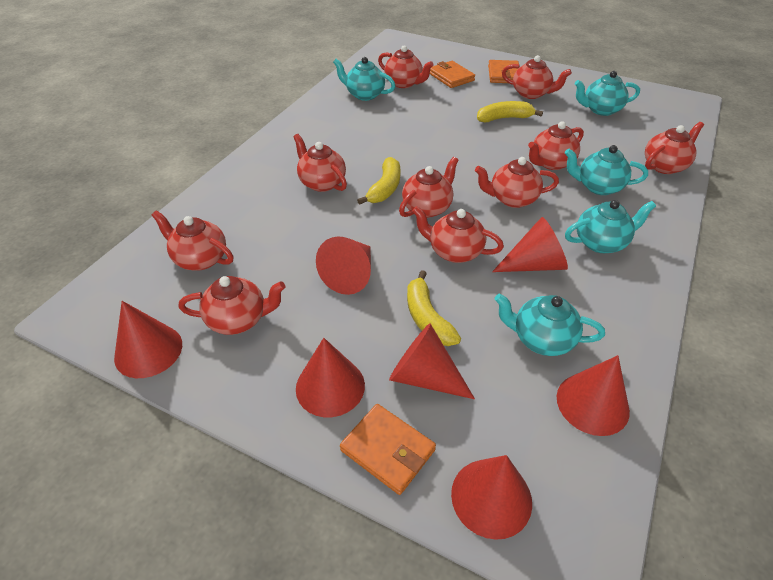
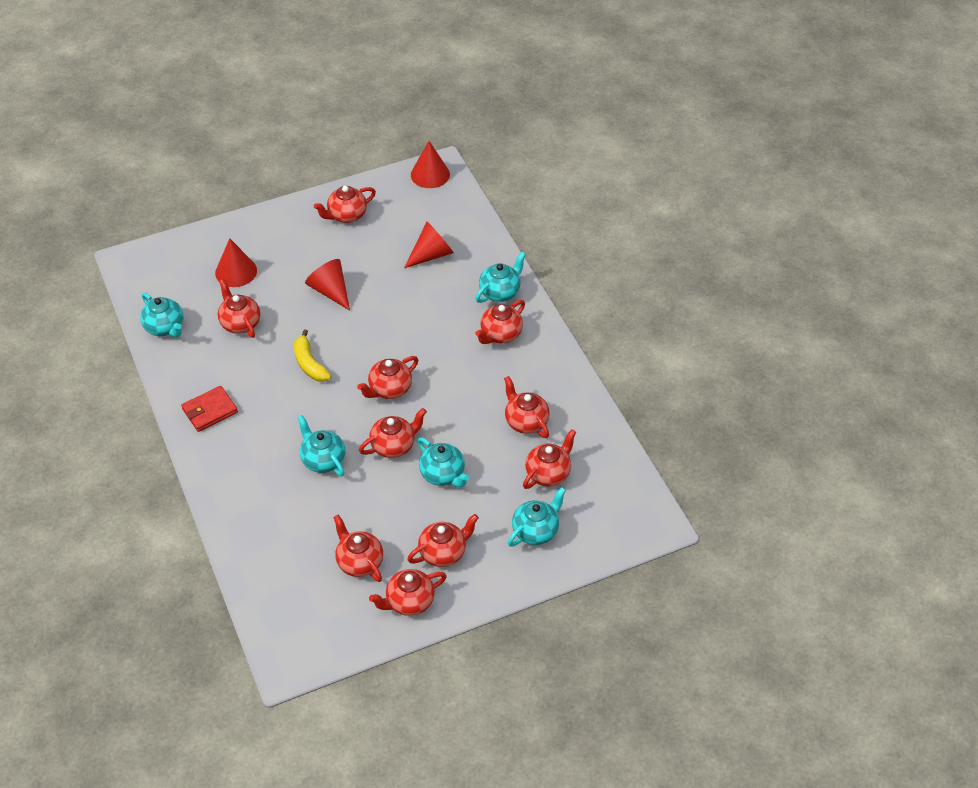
orange wallet: 3 -> 0
red cone: 7 -> 4
red wallet: 0 -> 1
yellow banana: 3 -> 1

